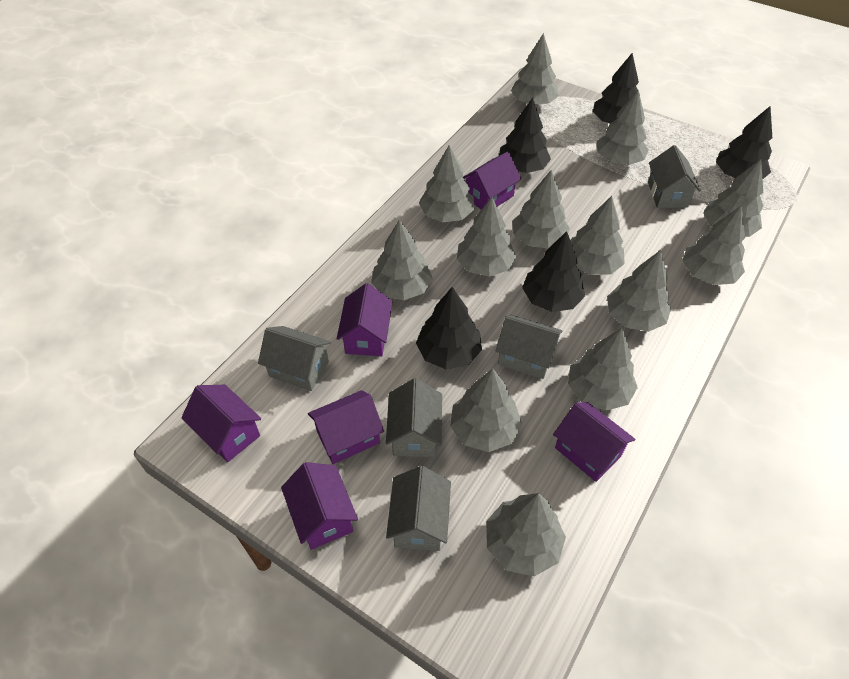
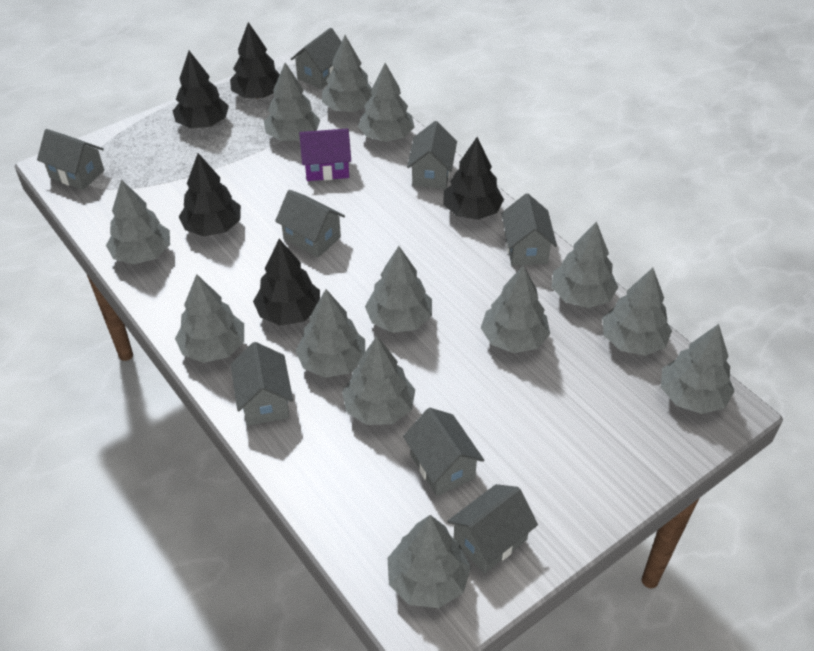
grey house: 5 -> 8
purple house: 6 -> 1

